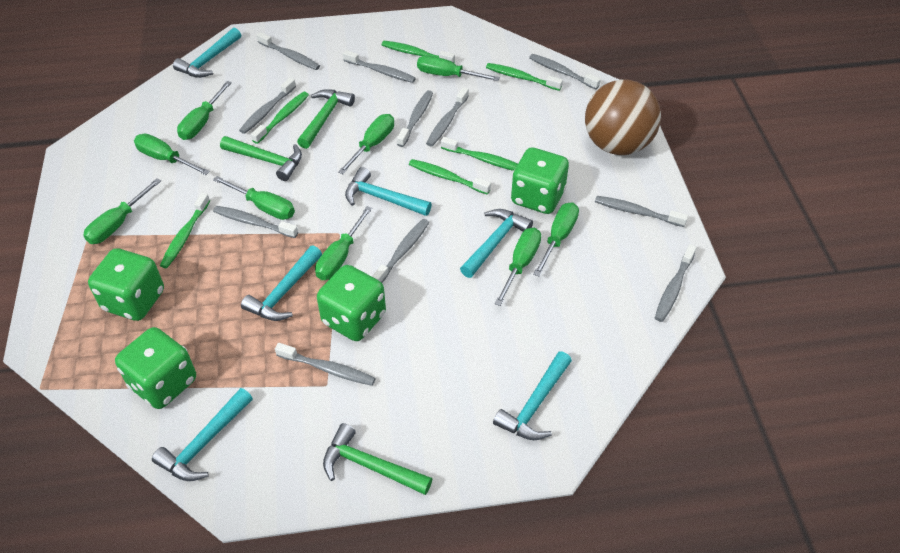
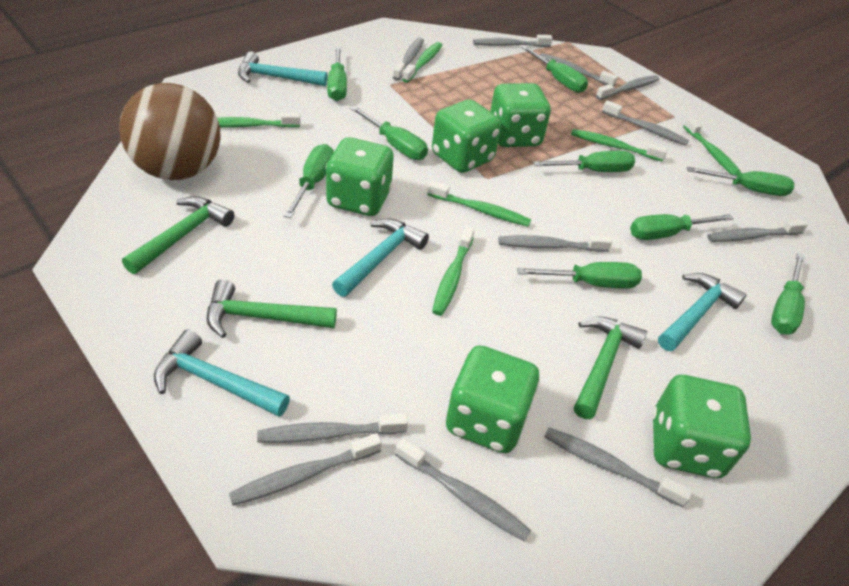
green dice: 4 -> 5
turquoise hammer: 6 -> 4

